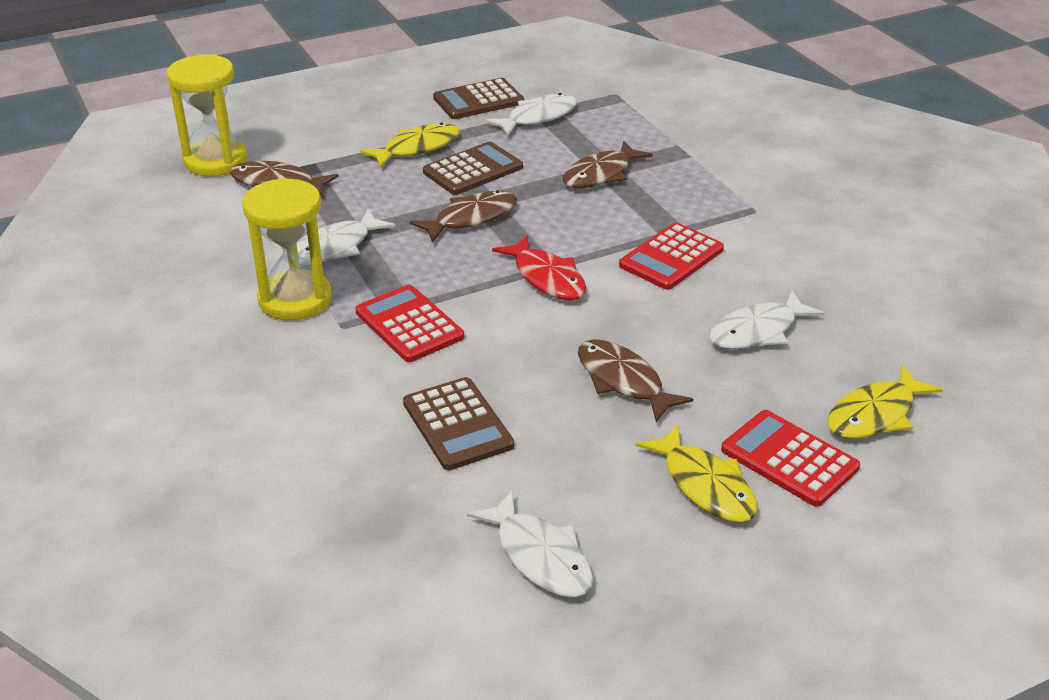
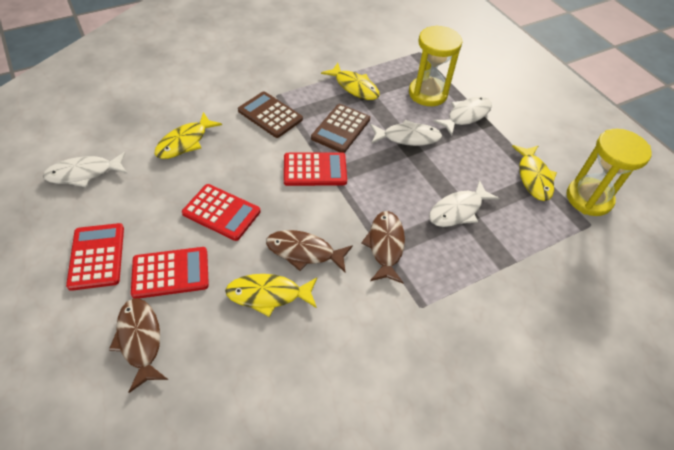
brown calculator: 3 -> 2
brown fish: 4 -> 3
red calculator: 3 -> 4
red fish: 1 -> 0
yellow fish: 3 -> 4

